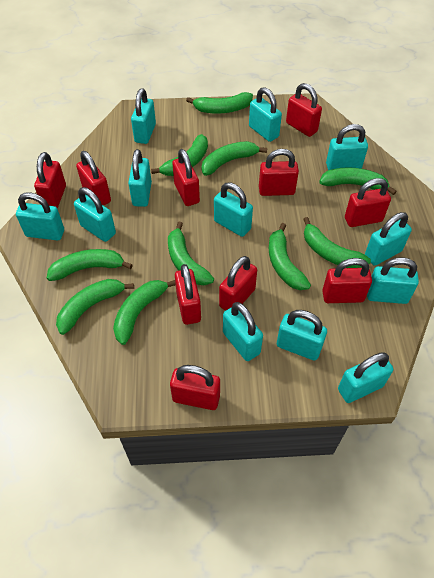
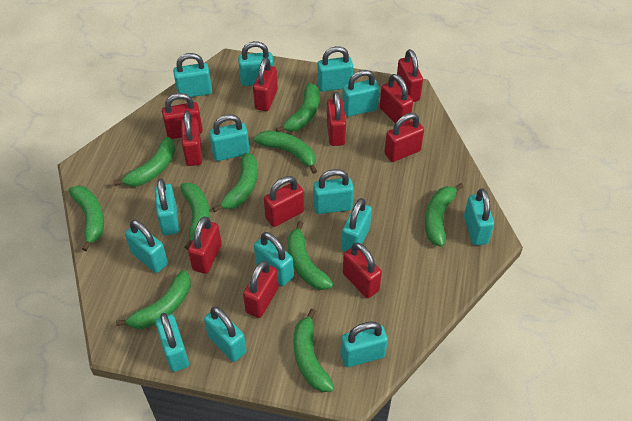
red padlock: 10 -> 11
turquoise padlock: 12 -> 14

